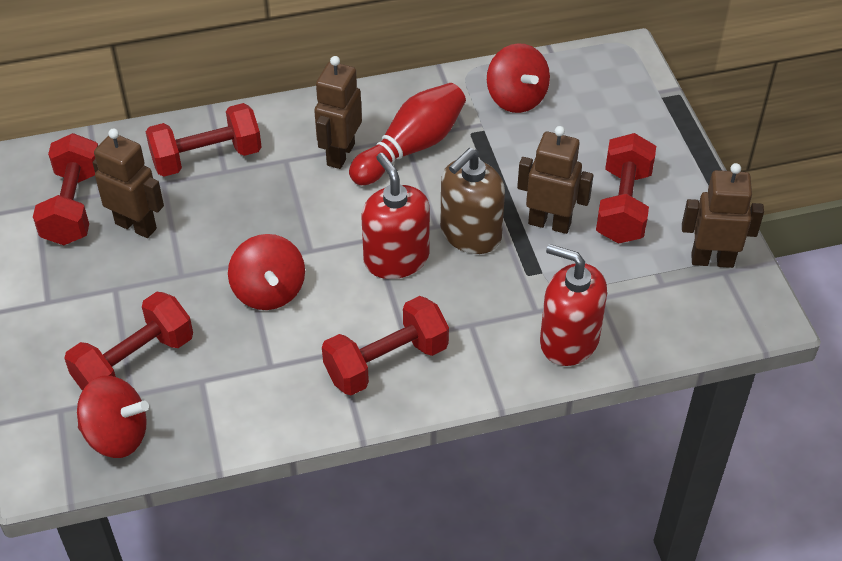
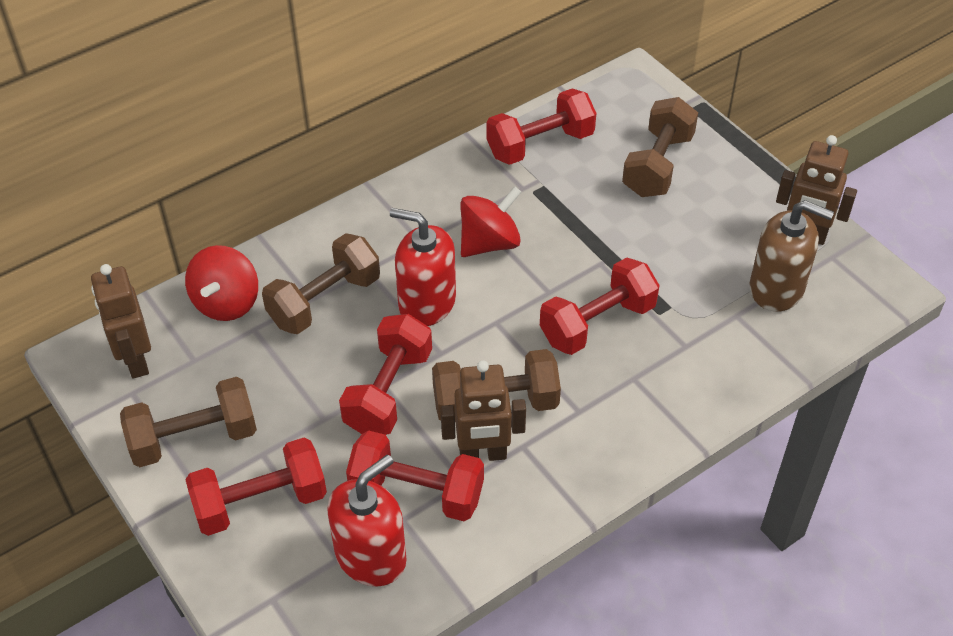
brown dumbbell: 0 -> 4
brown robot: 4 -> 3
red bowling pin: 1 -> 0
red spinning top: 3 -> 2

